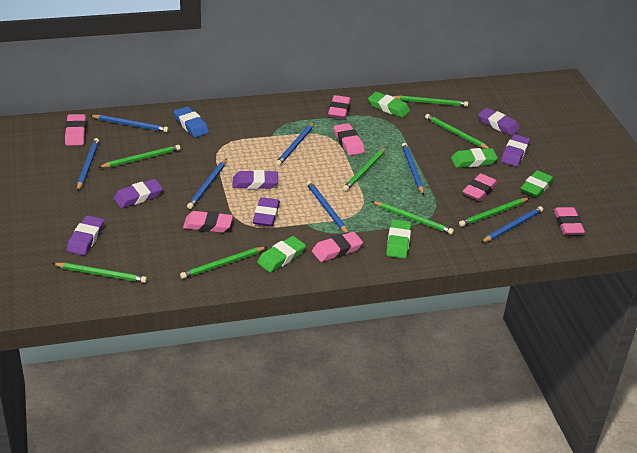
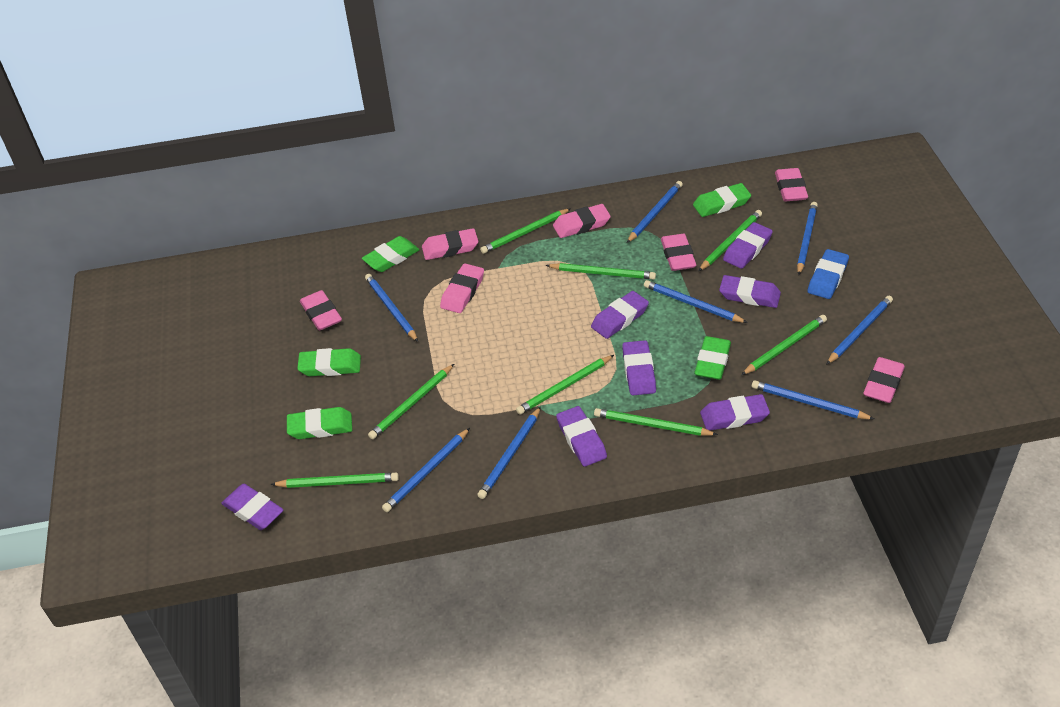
blue pencil: 7 -> 8
purple eraser: 6 -> 7

